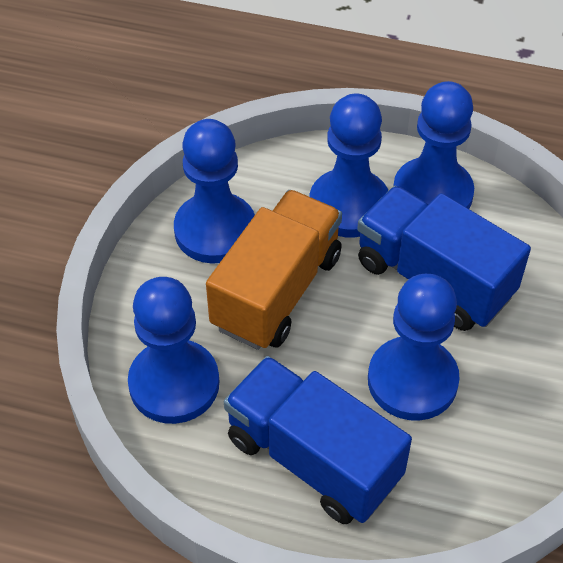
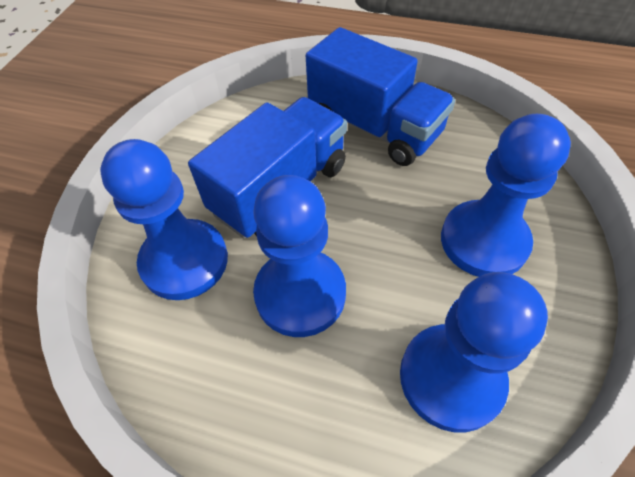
blue pawn: 5 -> 4
orange truck: 1 -> 0

